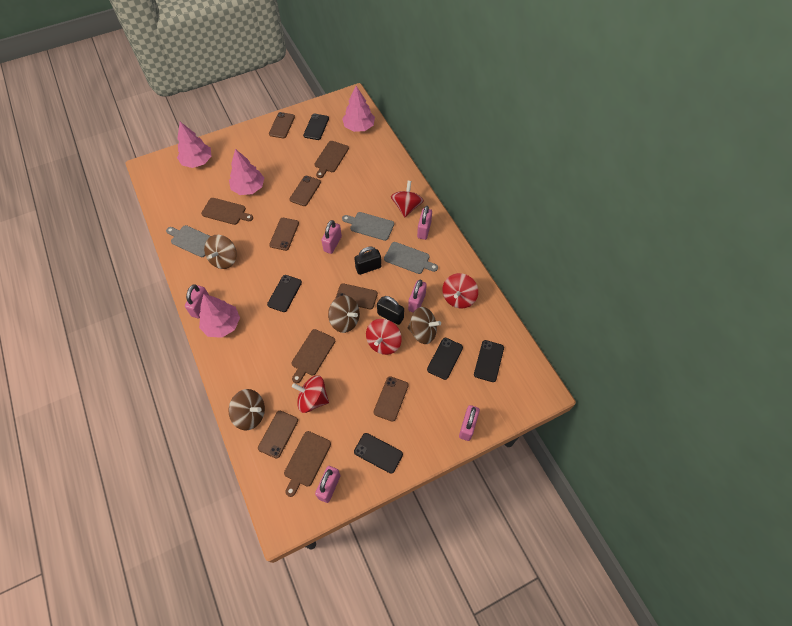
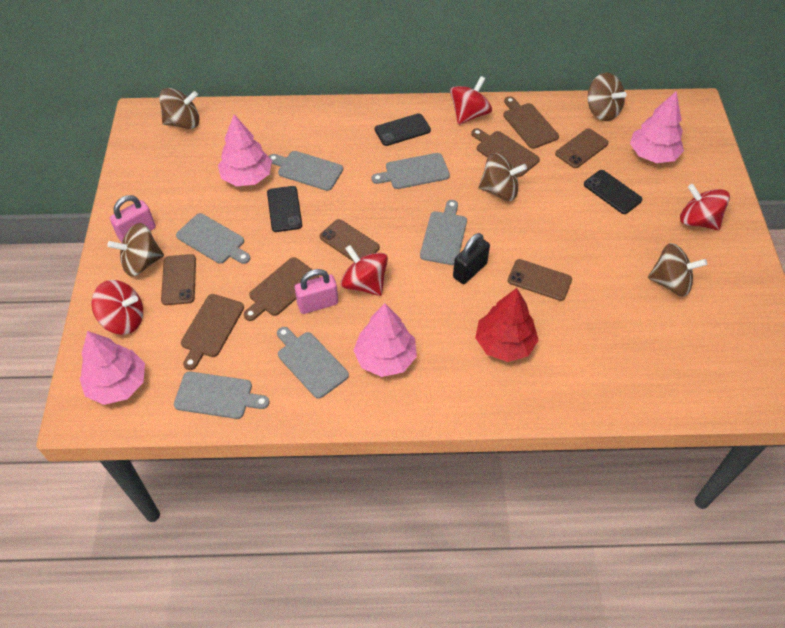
black padlock: 2 -> 1
black phone: 5 -> 3
brown phone: 6 -> 4
brown spinning top: 4 -> 5
grey cutting board: 3 -> 6
pink padlock: 6 -> 2
red tree: 0 -> 1

